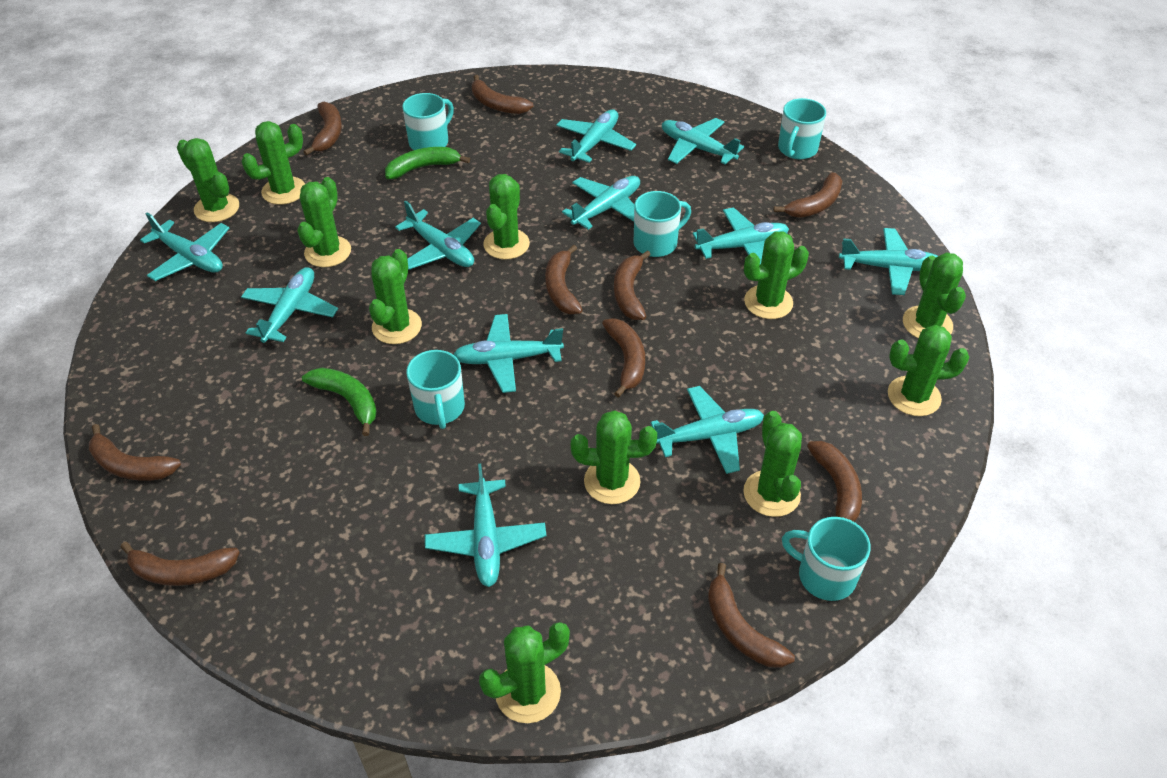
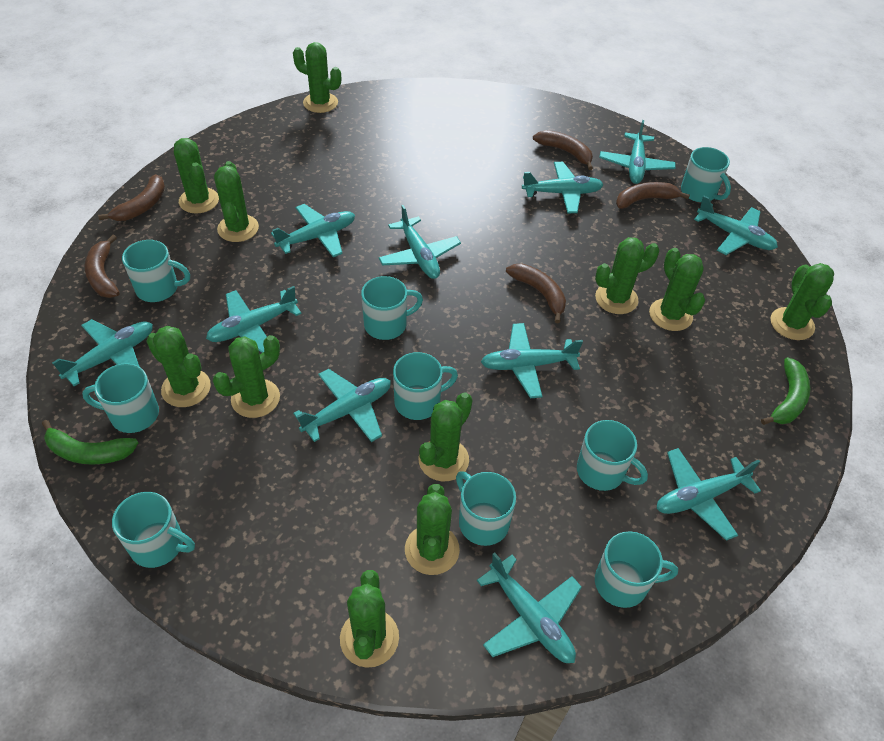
brown banana: 10 -> 5
turquoise mug: 5 -> 9

